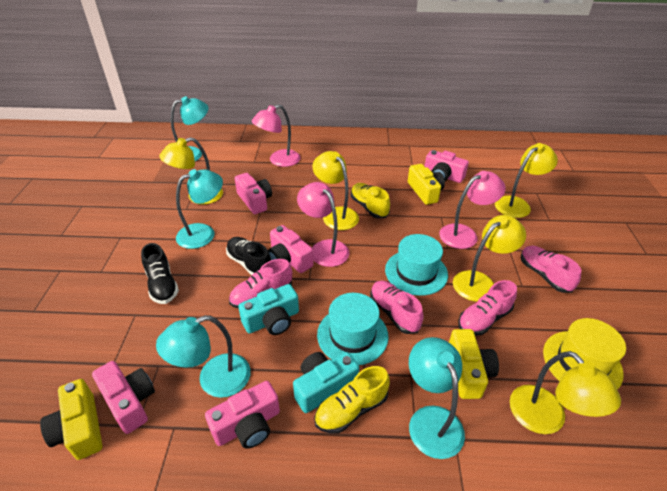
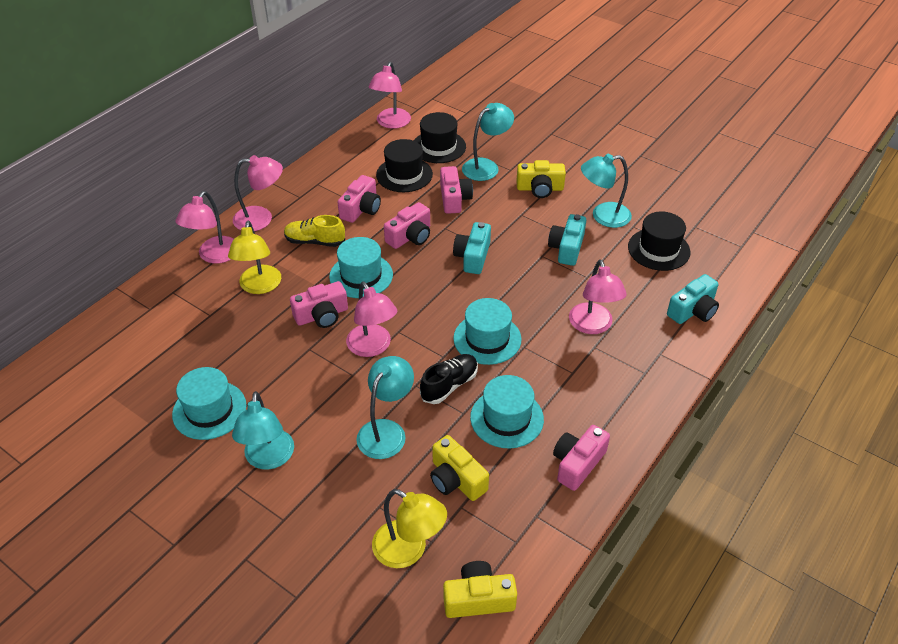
black hat: 0 -> 3
black shoe: 2 -> 1
pink lamp: 3 -> 5
pink shoe: 4 -> 0
turquoise camera: 2 -> 3
turquoise hat: 2 -> 4
yellow hat: 1 -> 0
yellow lamp: 5 -> 2
yellow shoe: 2 -> 1

